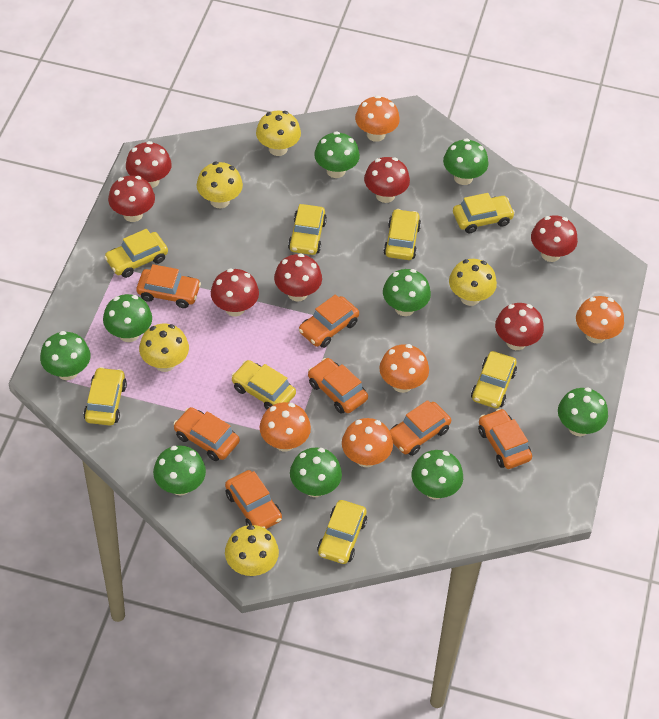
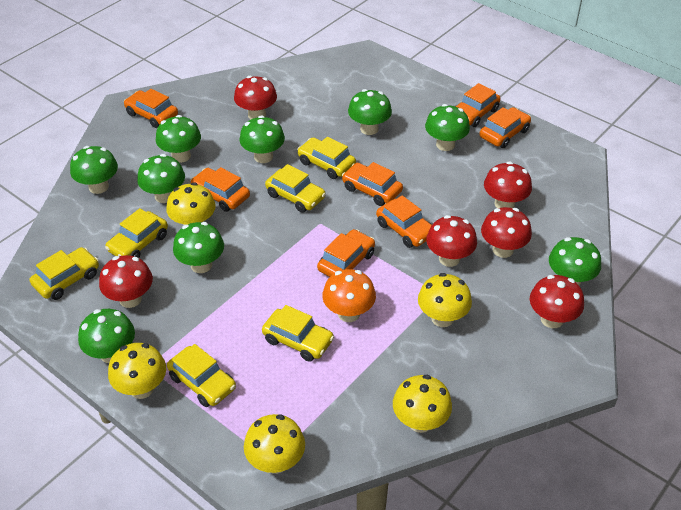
orange mushroom: 5 -> 1
red mushroom: 7 -> 6
yellow car: 8 -> 6

